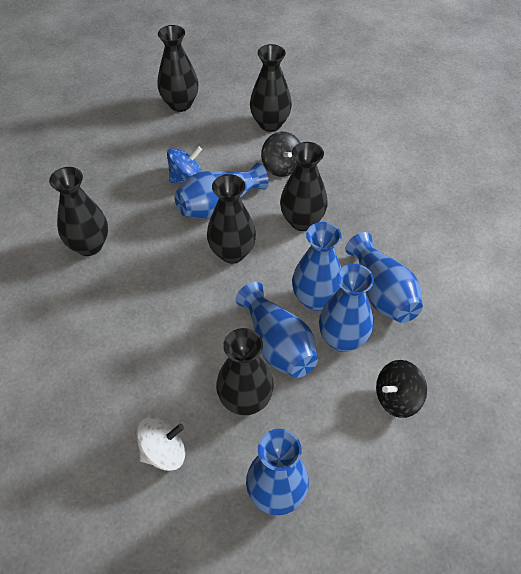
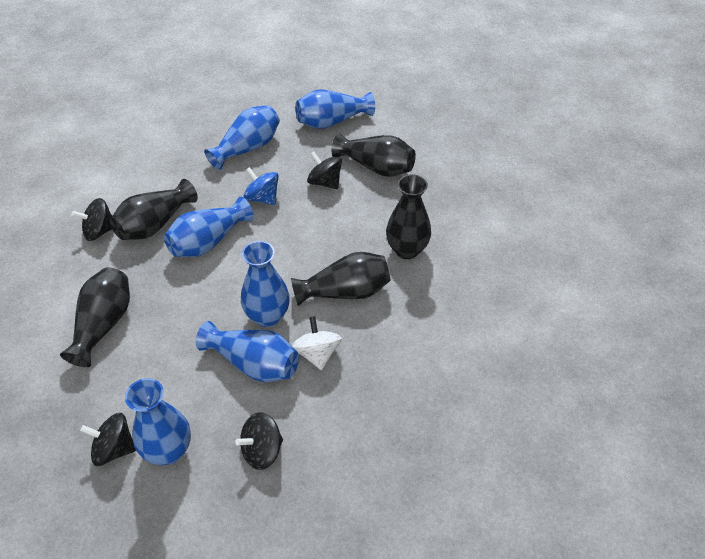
black spinning top: 2 -> 4
black vase: 6 -> 5

